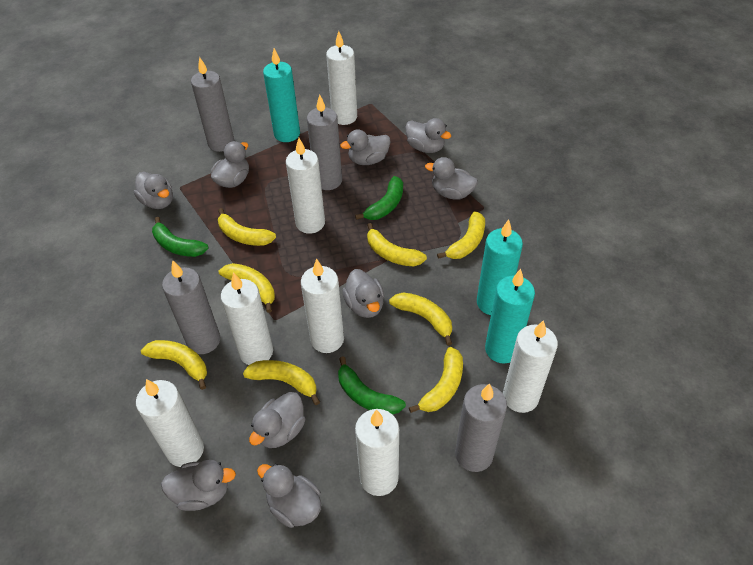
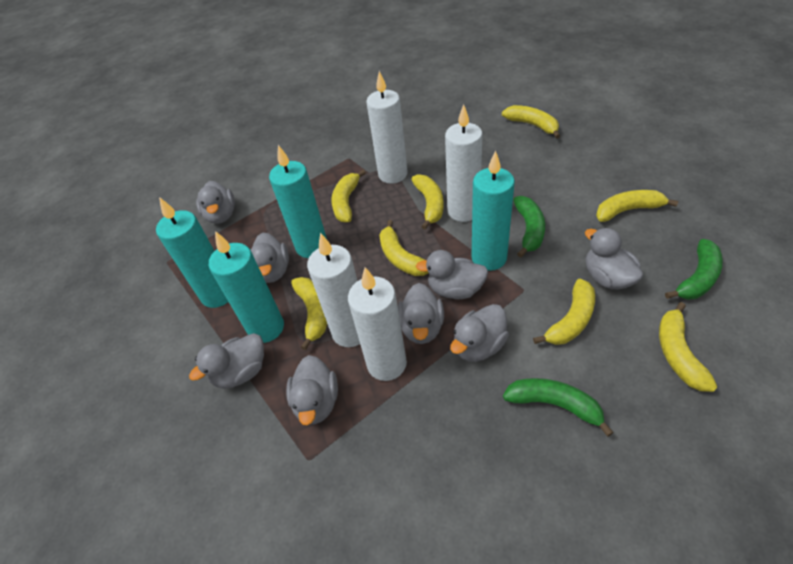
grey candle: 4 -> 0
grey duck: 9 -> 8
turquoise candle: 3 -> 4
white candle: 7 -> 4

